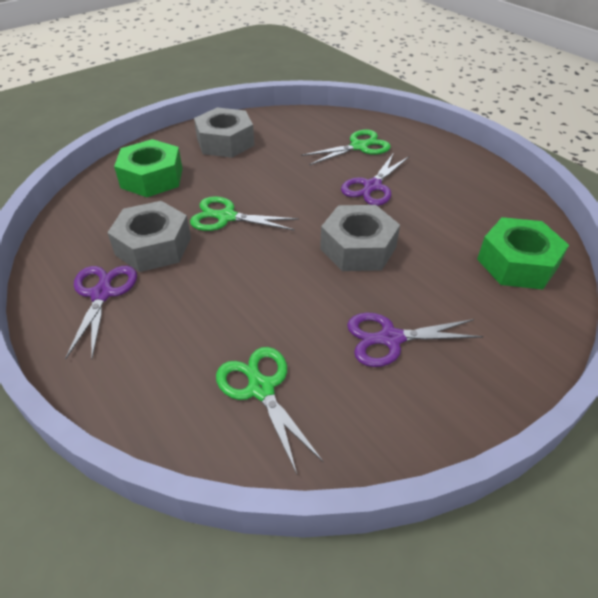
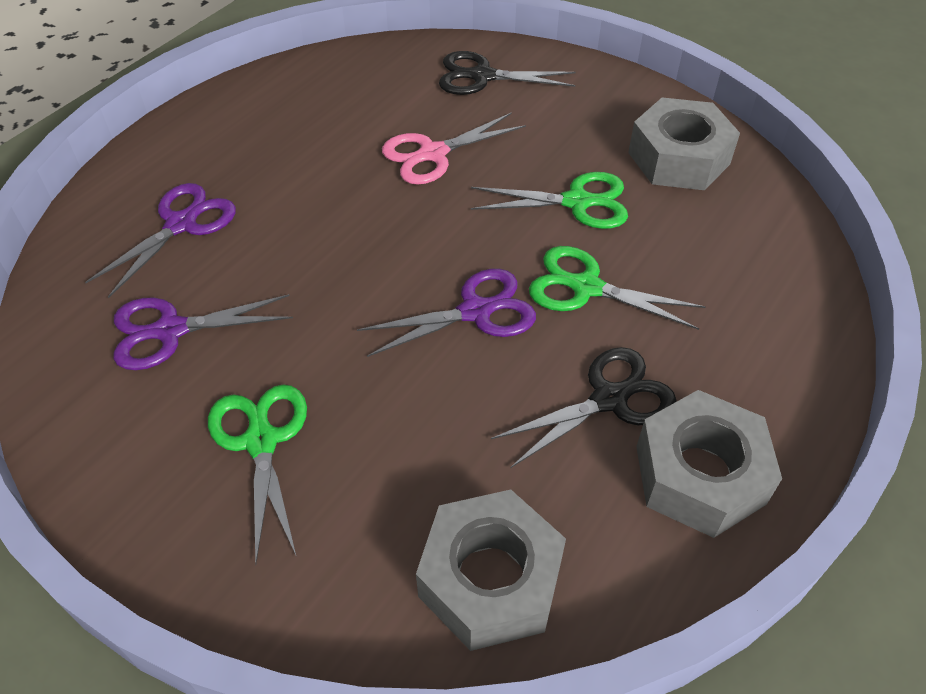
black scissors: 0 -> 2
green nut: 2 -> 0
pink scissors: 0 -> 1

